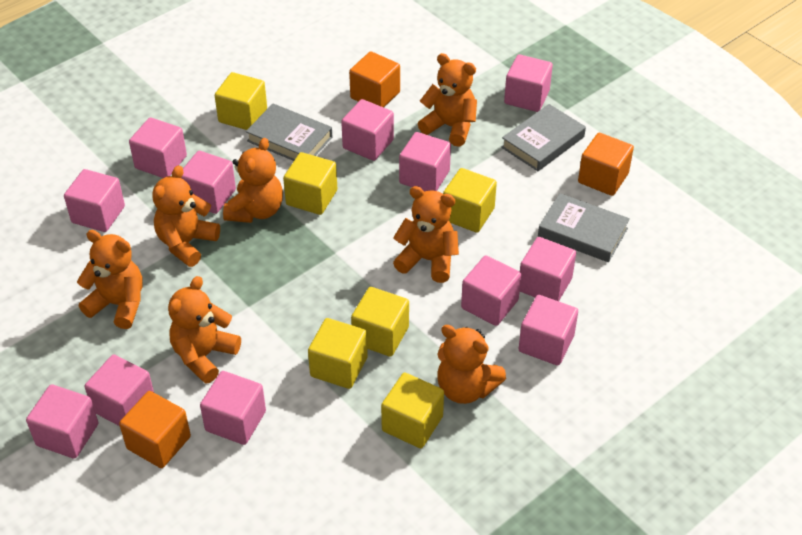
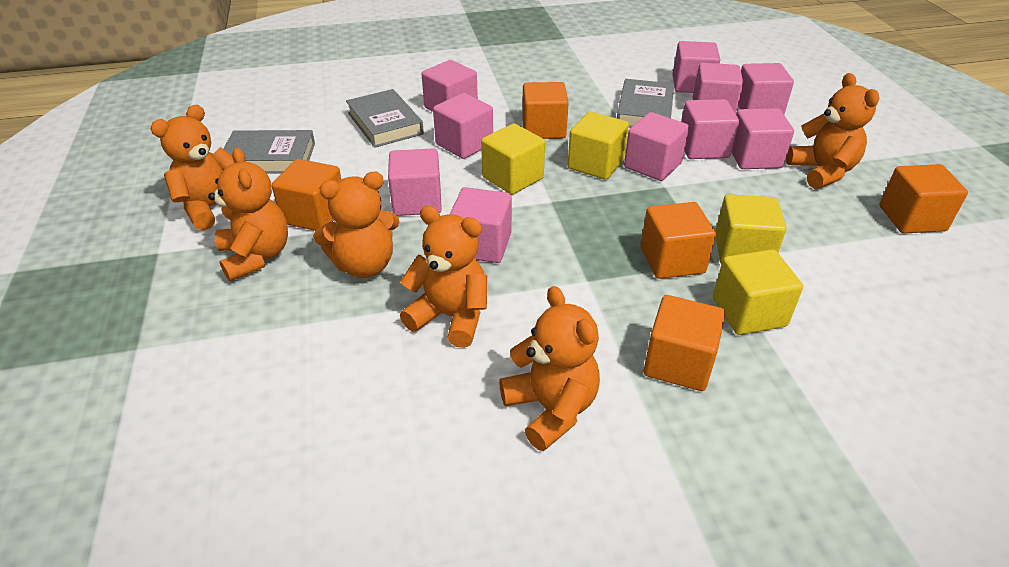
orange cube: 3 -> 5
orange teddy bear: 7 -> 6
pink cube: 12 -> 10
yellow cube: 6 -> 4

